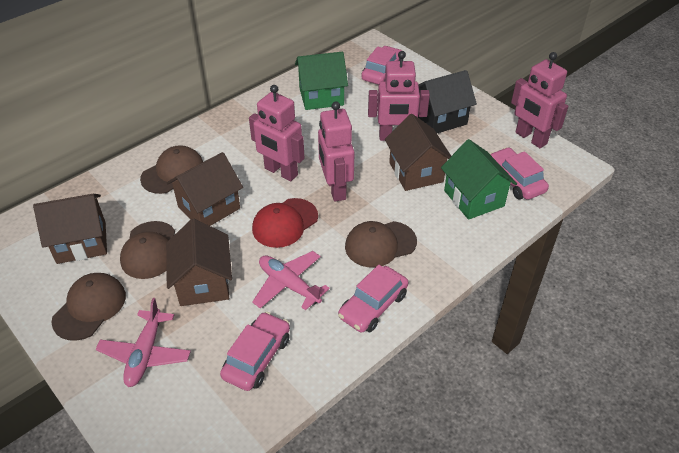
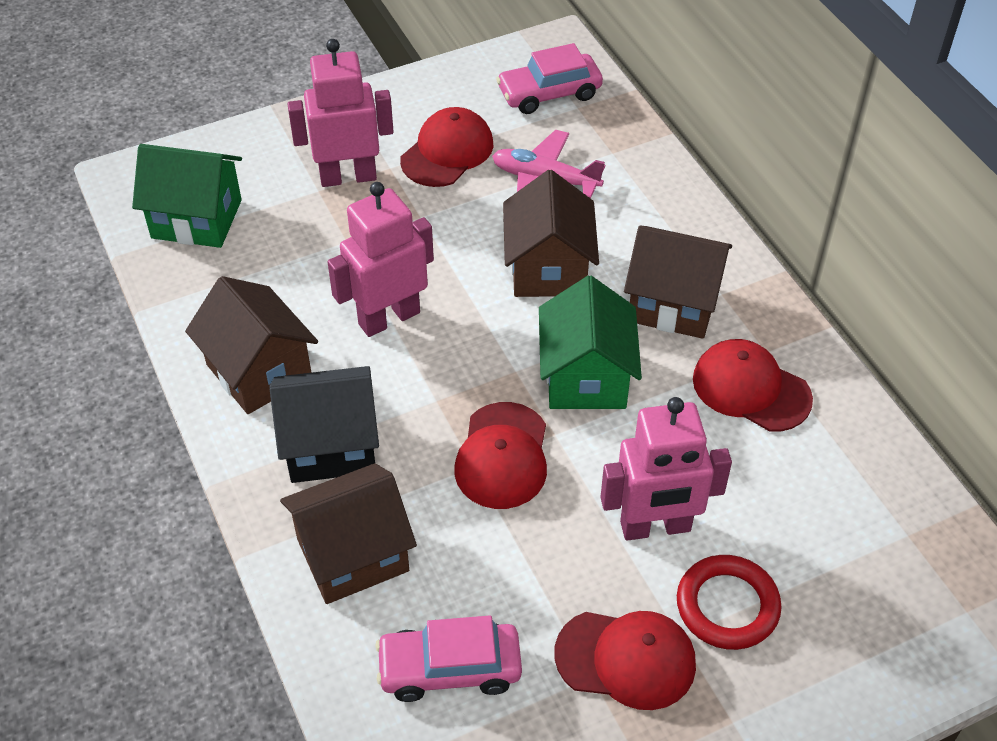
brown cap: 4 -> 0
pink car: 4 -> 2
pink plane: 2 -> 1
pink robot: 4 -> 3
red cap: 1 -> 4
red ring: 0 -> 1

